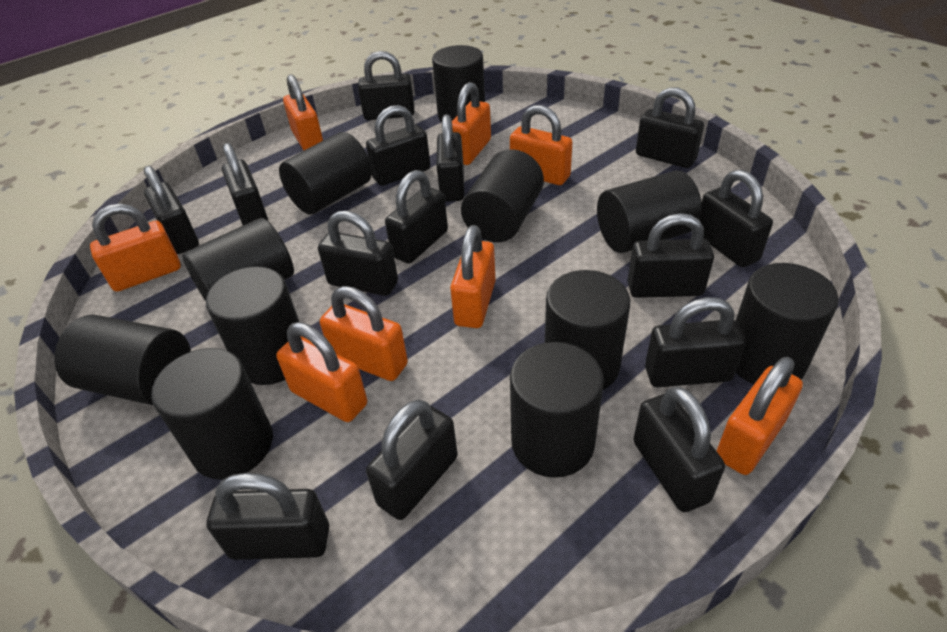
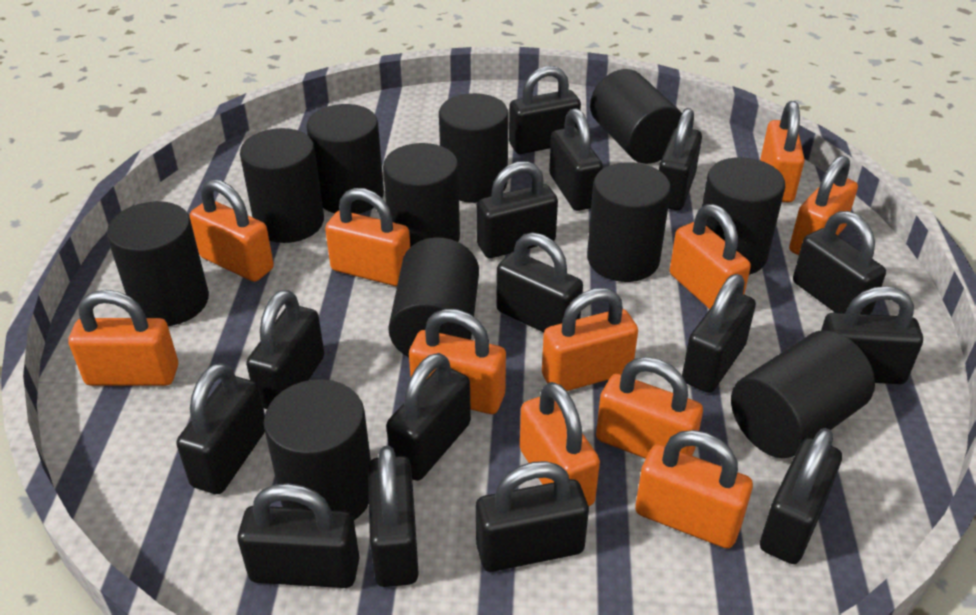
black padlock: 14 -> 15
orange padlock: 8 -> 11

